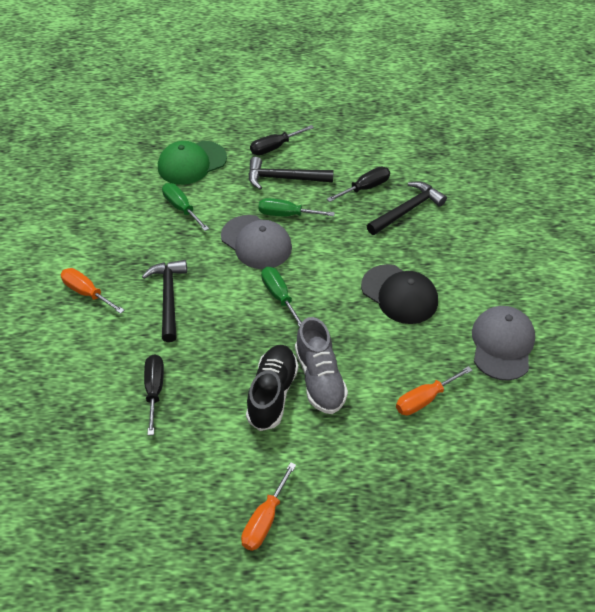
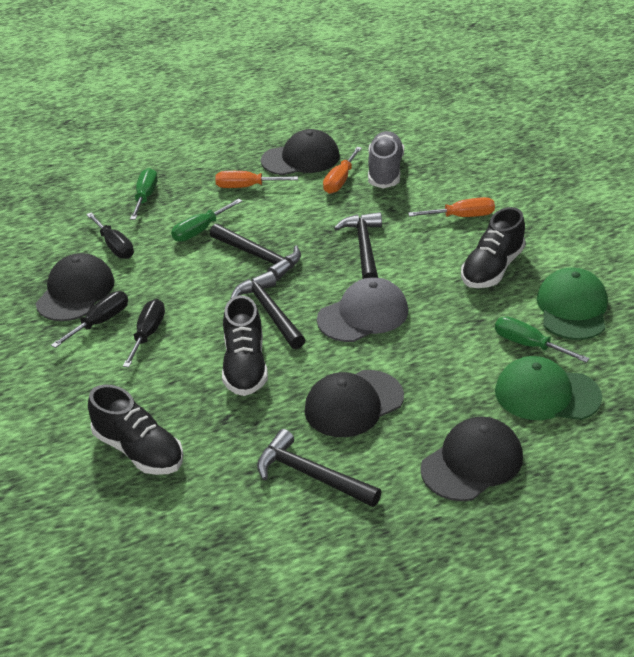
black cap: 1 -> 4
black hammer: 3 -> 4
black shoe: 1 -> 3
green cap: 1 -> 2
grey cap: 2 -> 1

